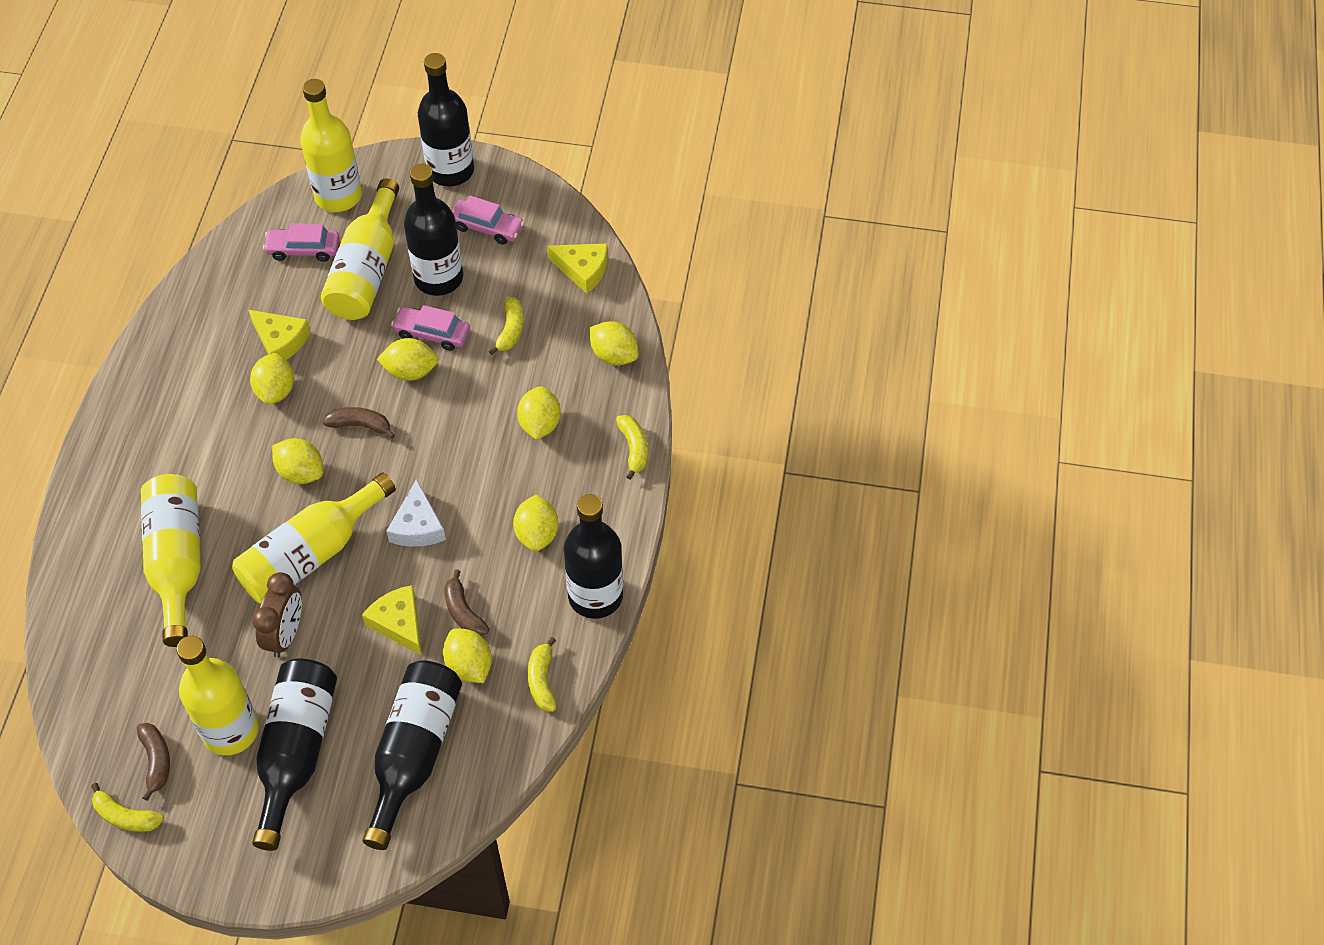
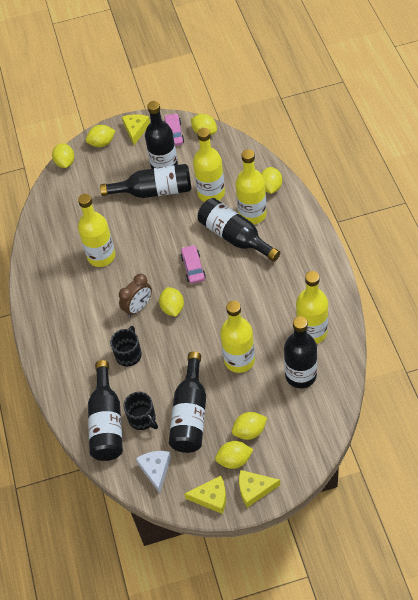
black bottle: 5 -> 6
black mug: 0 -> 2
brown banana: 3 -> 0
pink car: 3 -> 2
yellow banana: 4 -> 0

